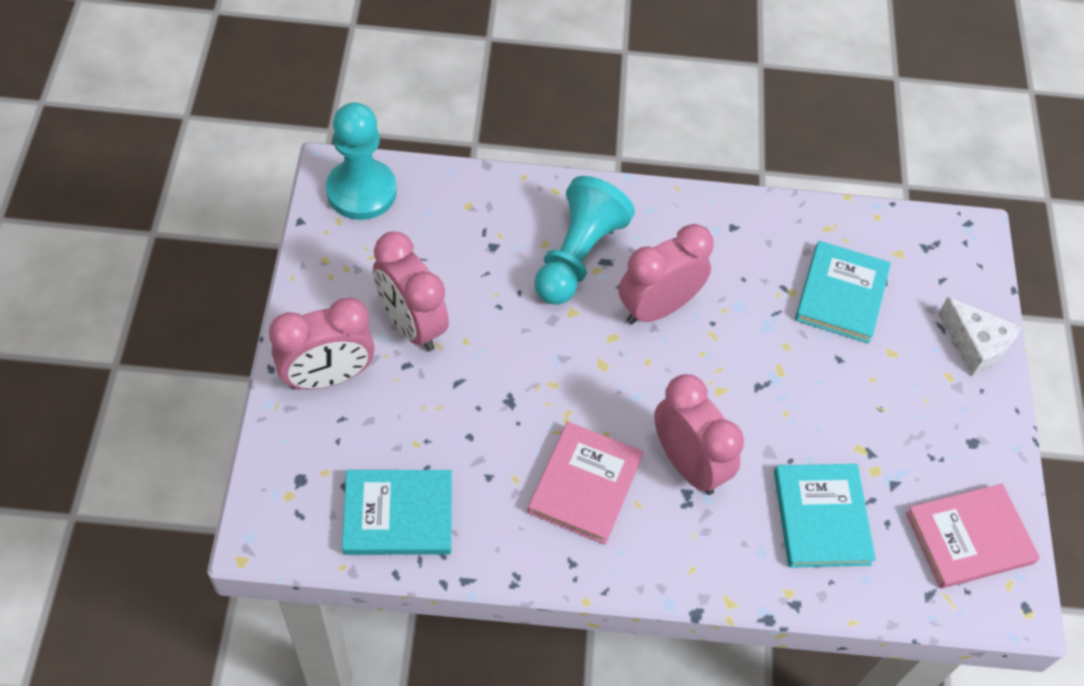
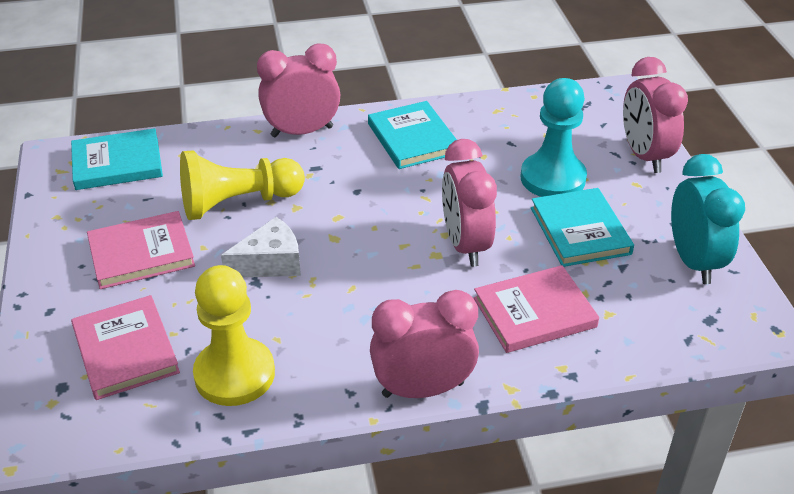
pink book: 2 -> 3
turquoise clock: 0 -> 1
turquoise pawn: 2 -> 1
yellow pawn: 0 -> 2

